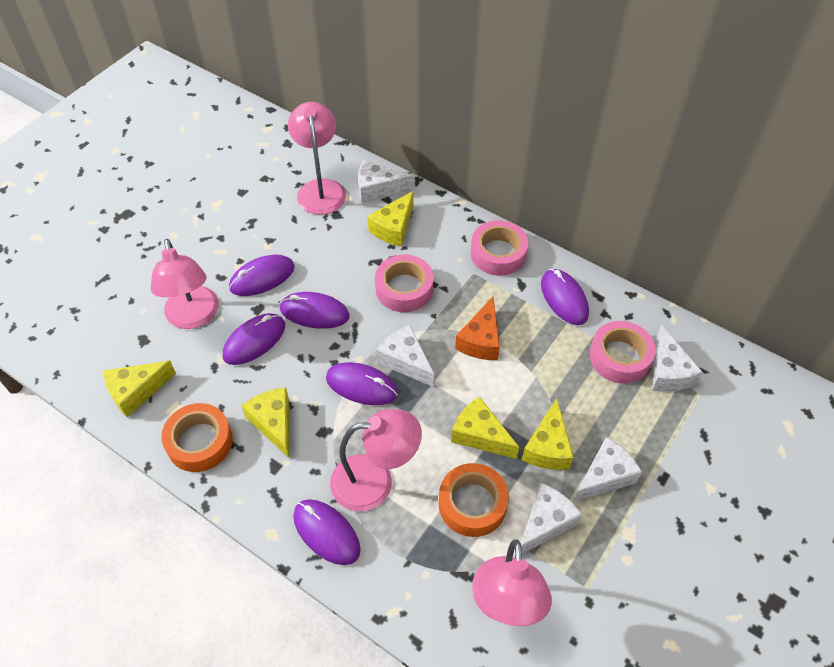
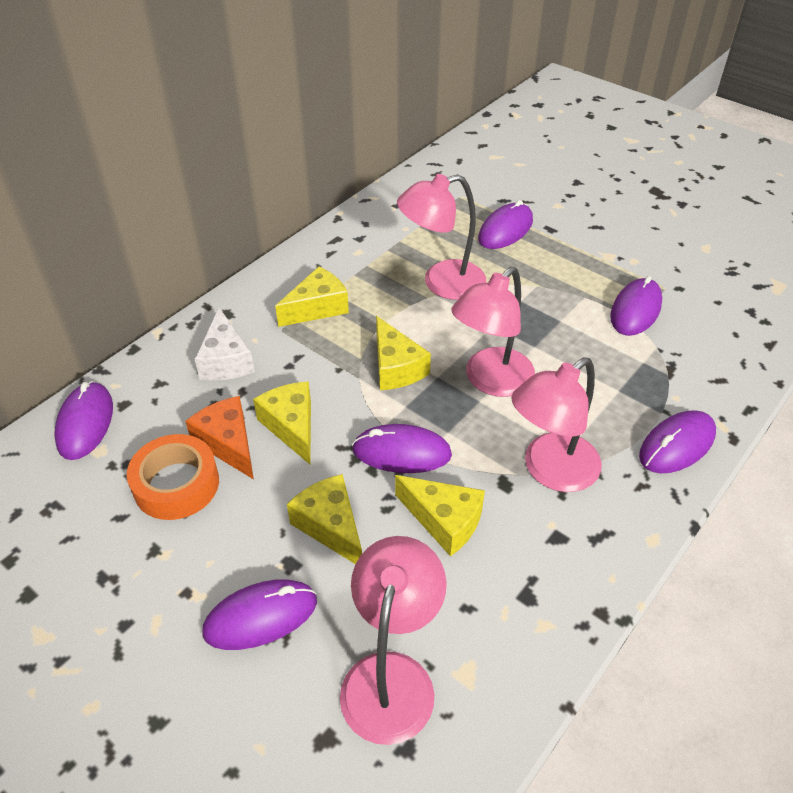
orange tape: 2 -> 1
pink tape: 3 -> 0
white cheese: 5 -> 1

